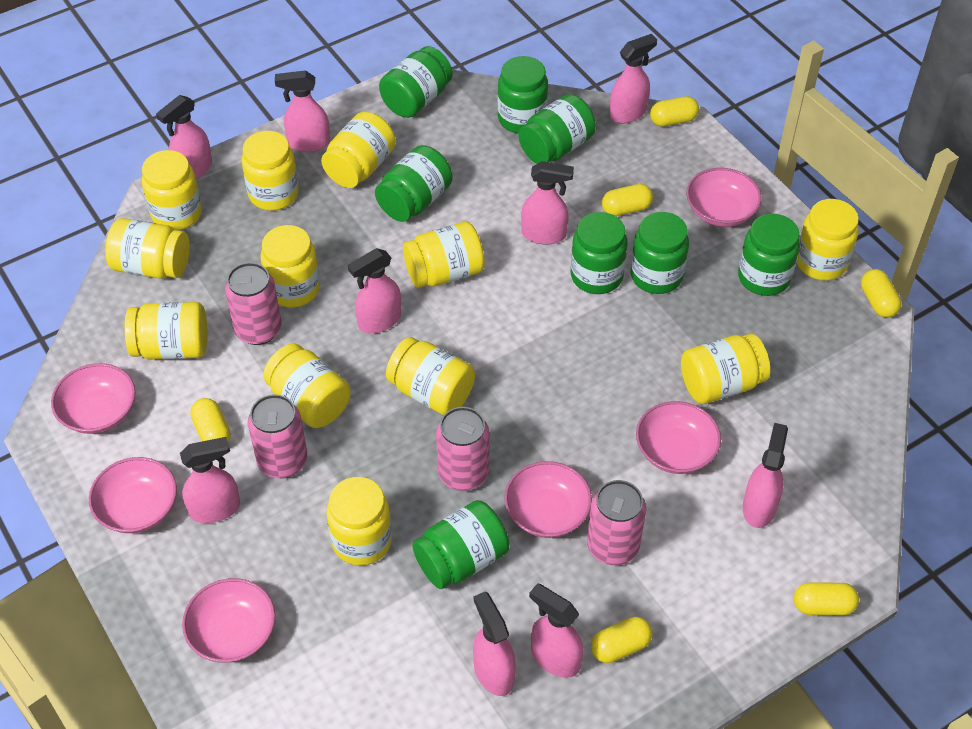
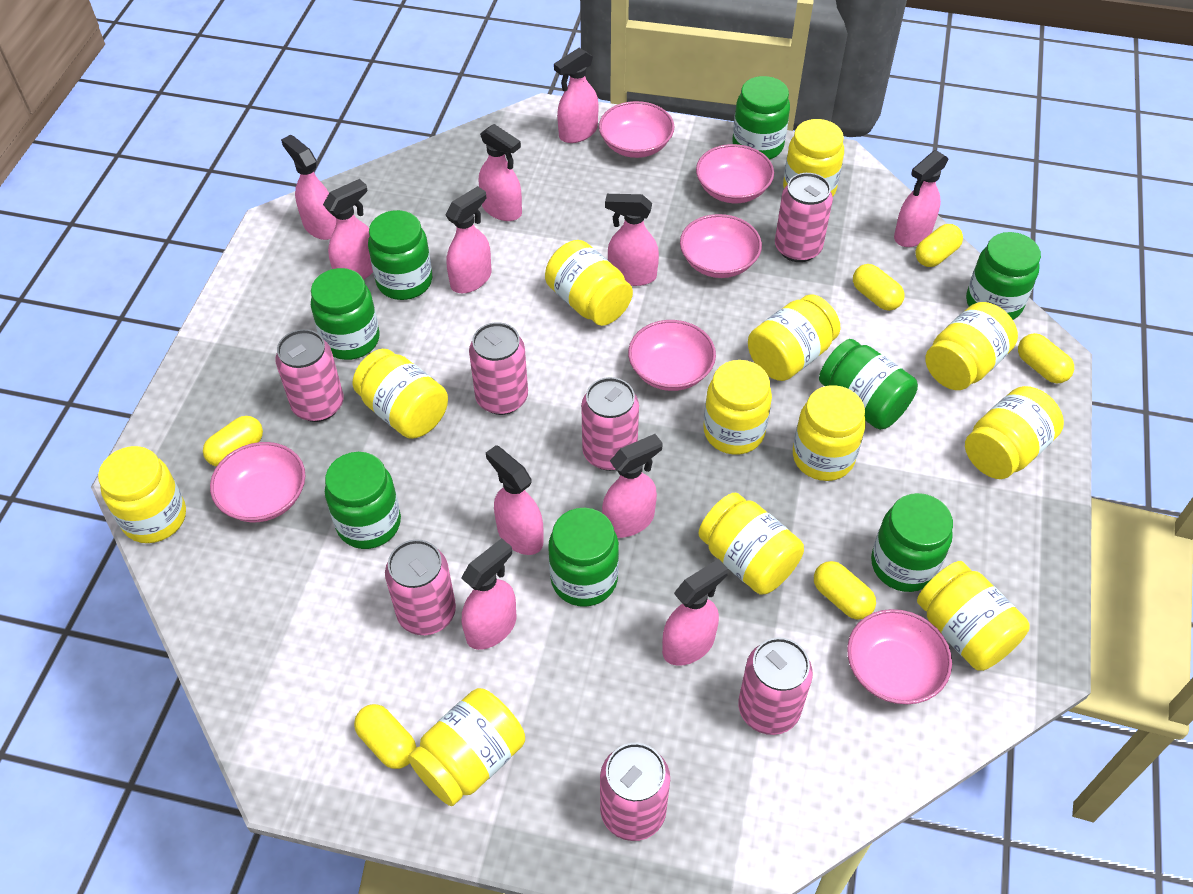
pink can: 4 -> 7
pink spray bottle: 9 -> 11

